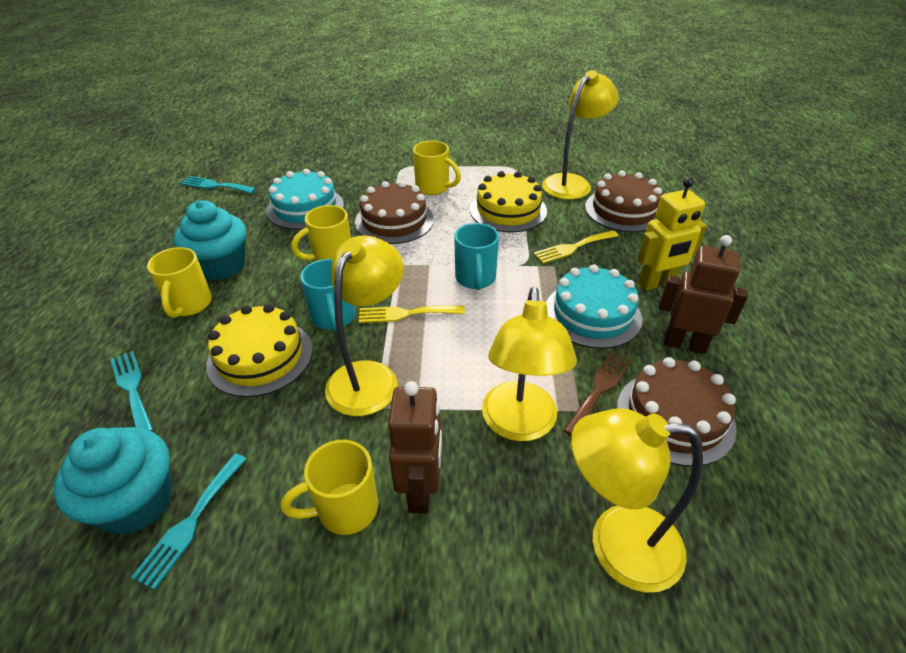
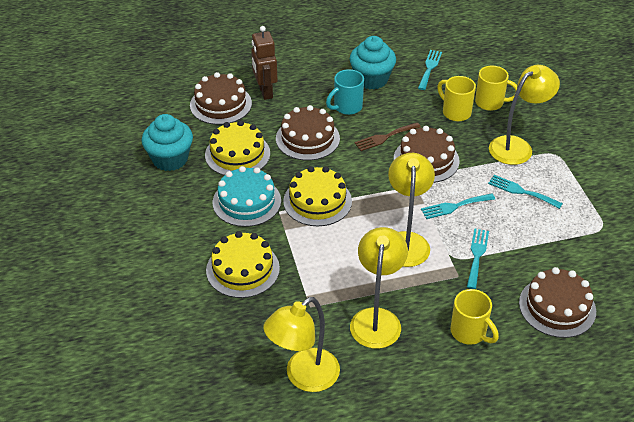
brown cake: 3 -> 4
brown robot: 2 -> 1
turquoise cake: 2 -> 1
turquoise fork: 3 -> 4
turquoise mug: 2 -> 1
yellow cake: 2 -> 3
yellow fork: 2 -> 0
yellow mug: 4 -> 3
yellow robot: 1 -> 0

